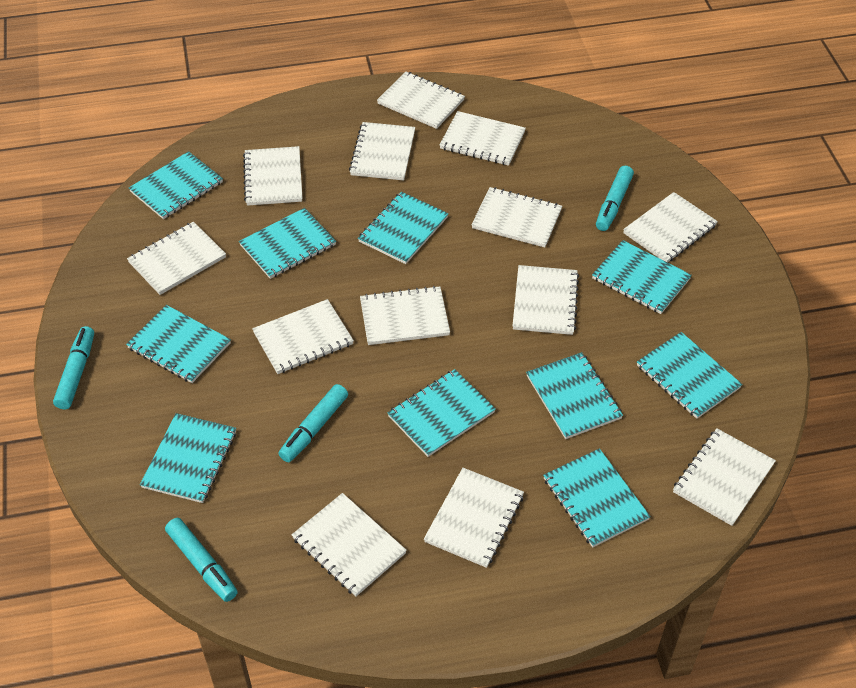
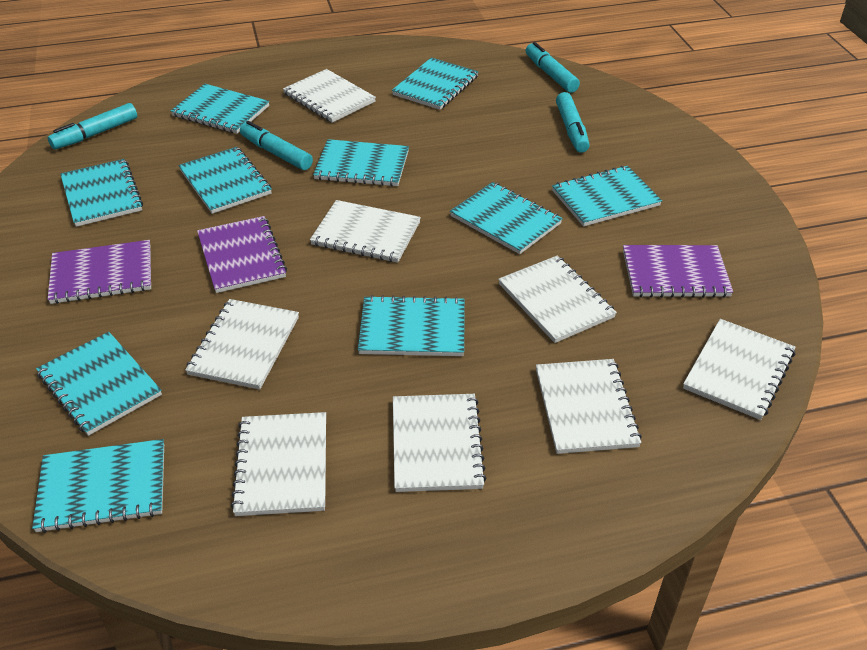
purple notebook: 0 -> 3
white notebook: 13 -> 8

